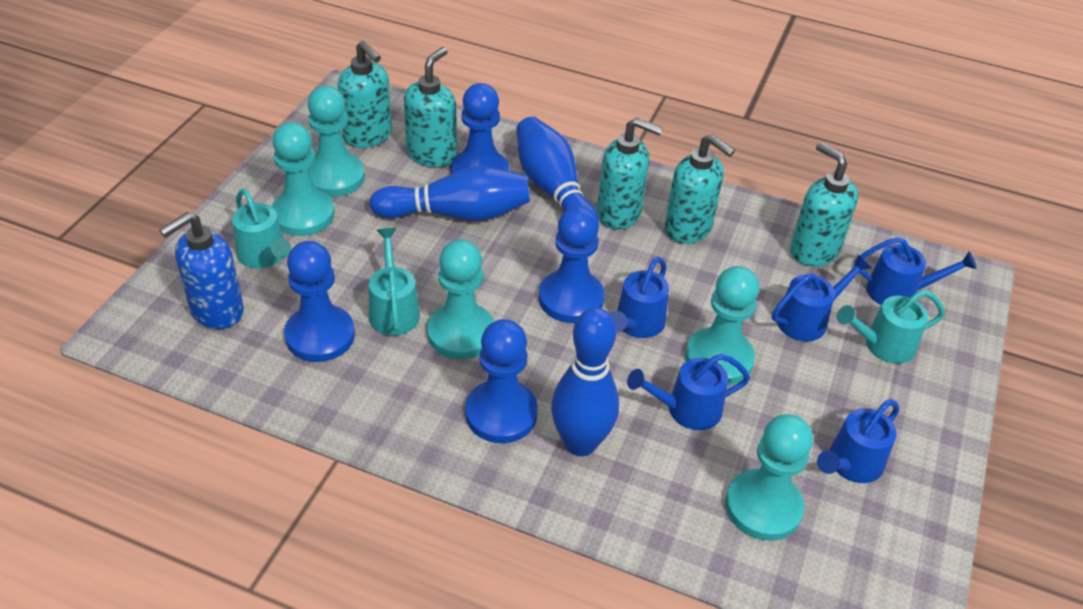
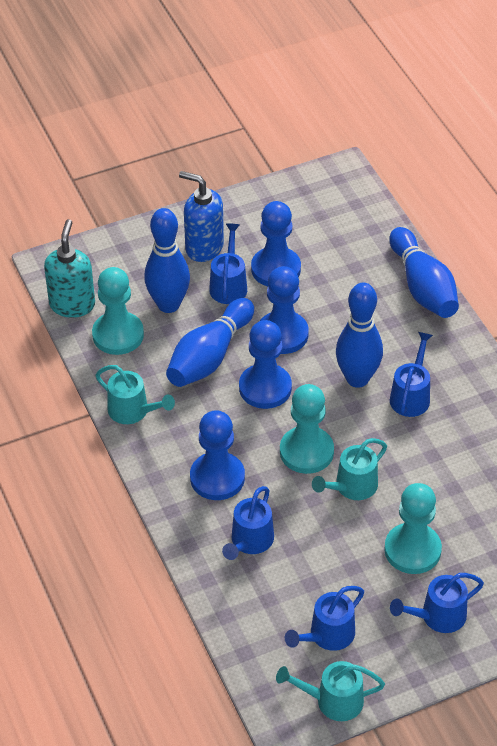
blue bowling pin: 3 -> 4
turquoise pawn: 5 -> 3
turquoise soap dispenser: 5 -> 1

